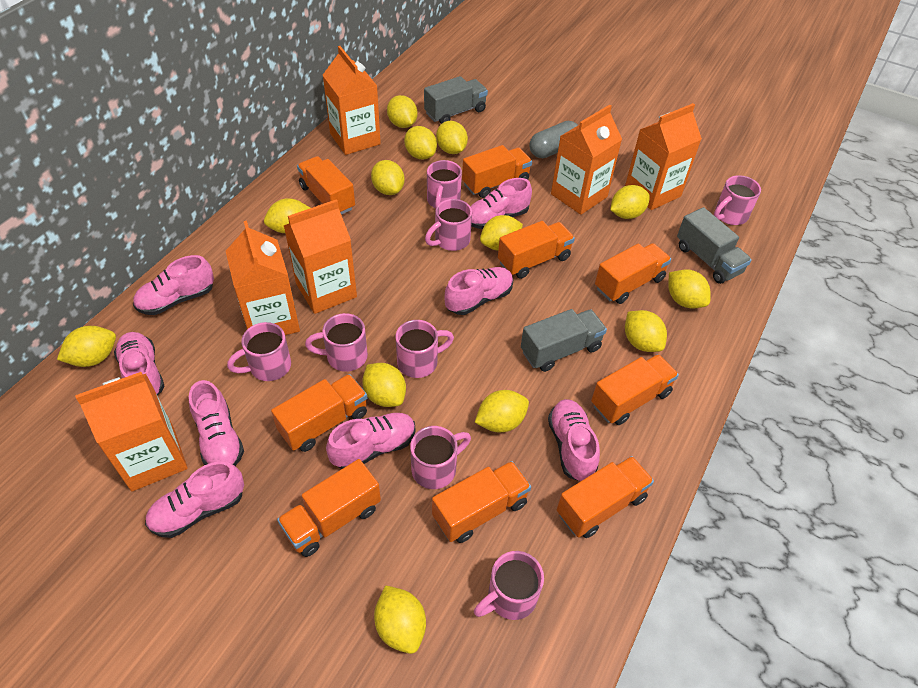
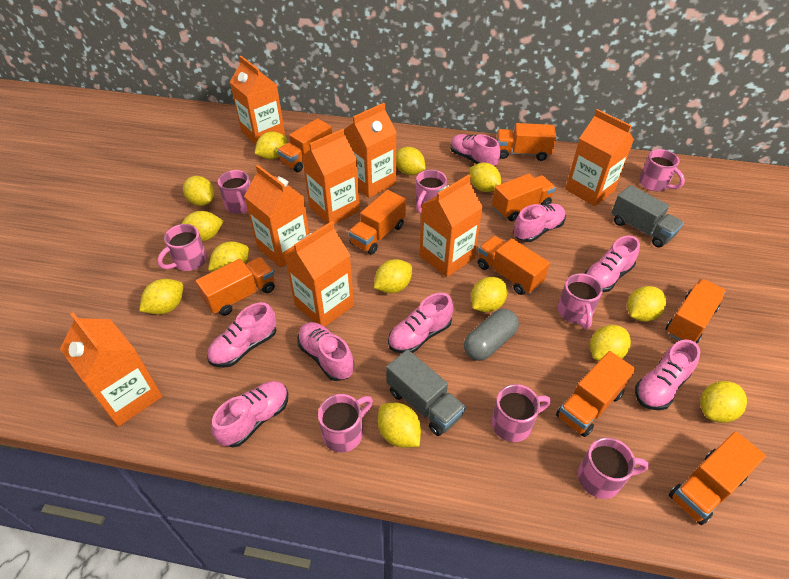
grey truck: 3 -> 2
orange carton: 6 -> 8

